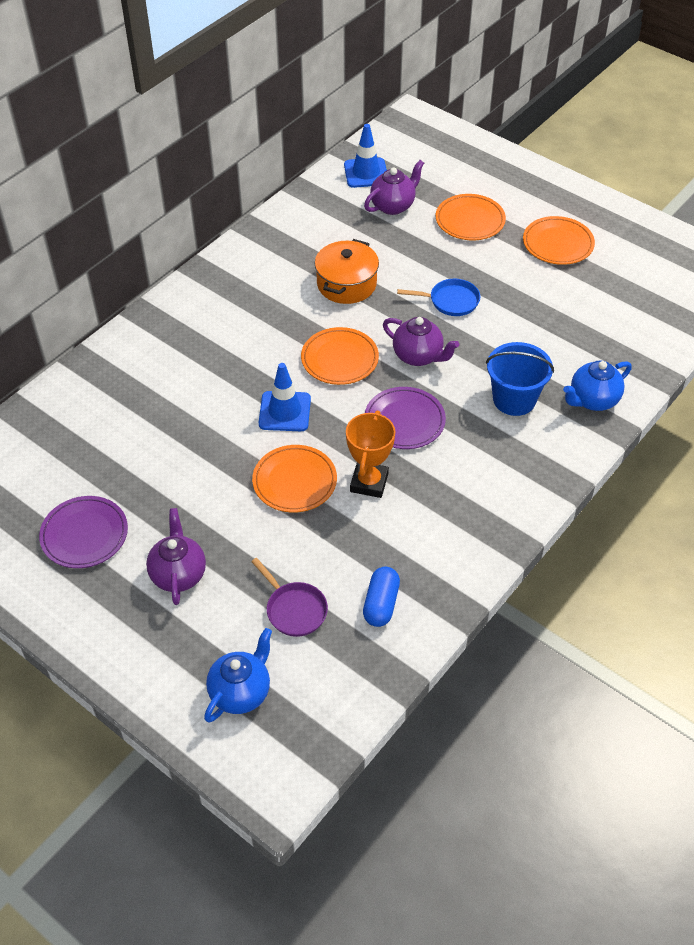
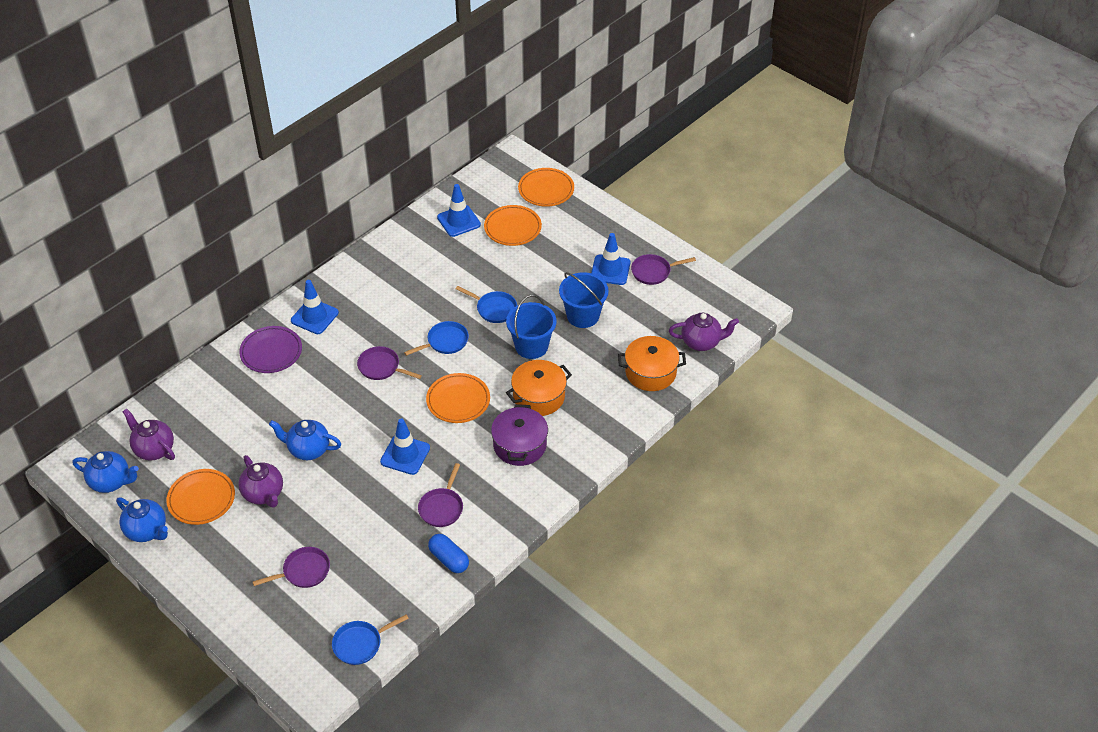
blue bucket: 1 -> 2
blue pan: 1 -> 3
blue teapot: 2 -> 3
blue traffic cone: 2 -> 4
orange pot: 1 -> 2
orange trophy: 1 -> 0
purple pan: 1 -> 4
purple plate: 2 -> 1
purple pot: 0 -> 1

